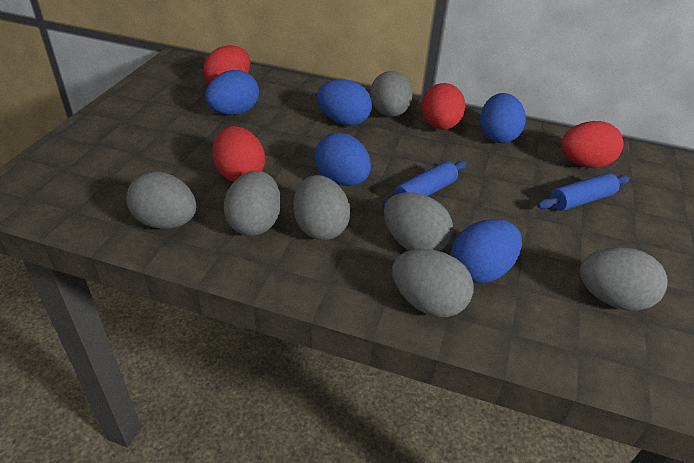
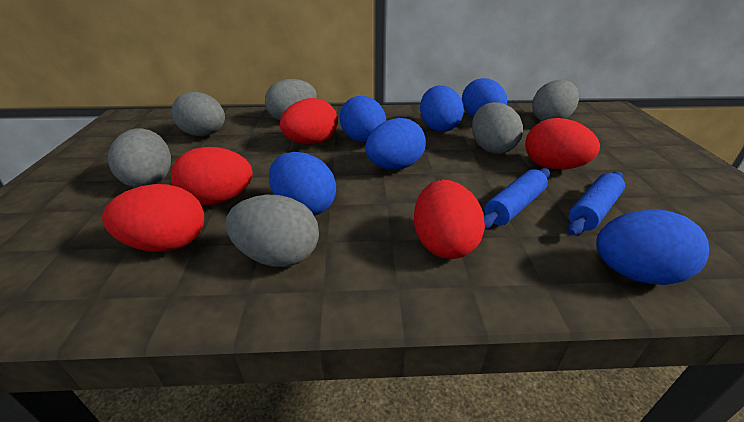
blue egg: 5 -> 6
grey egg: 7 -> 6
red egg: 4 -> 5

